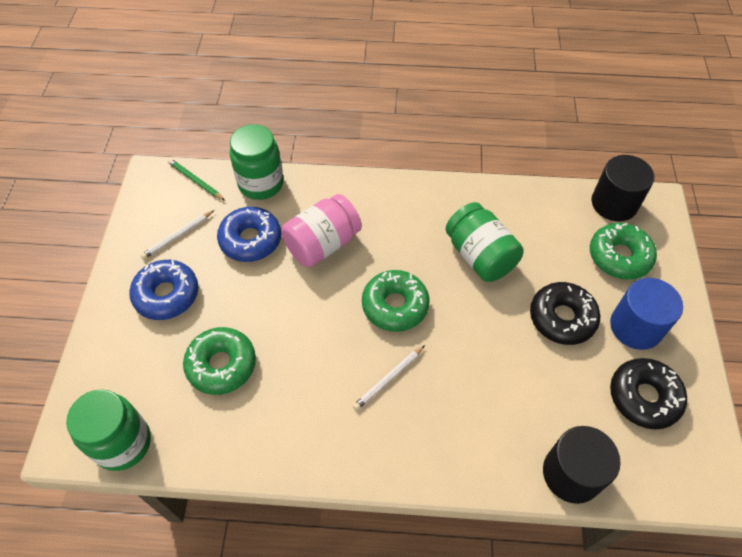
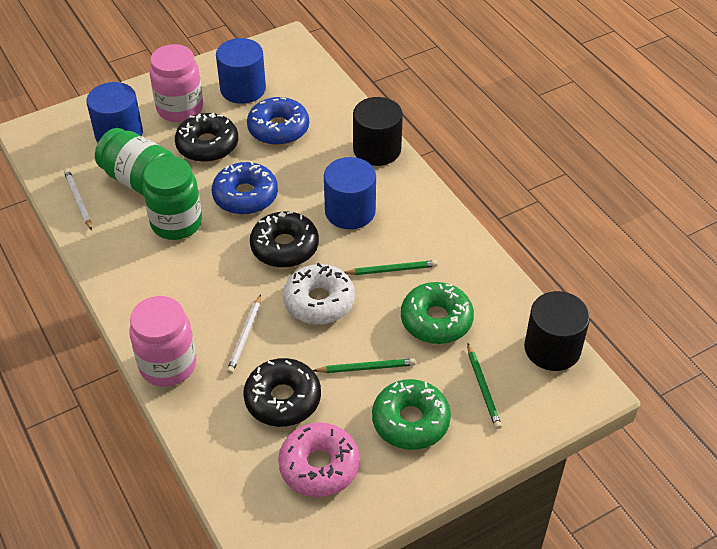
black donut: 2 -> 3
blue cylinder: 1 -> 3
green donut: 3 -> 2
green jar: 3 -> 2
green pencil: 1 -> 3
pink donut: 0 -> 1
pink jar: 1 -> 2
white donut: 0 -> 1

